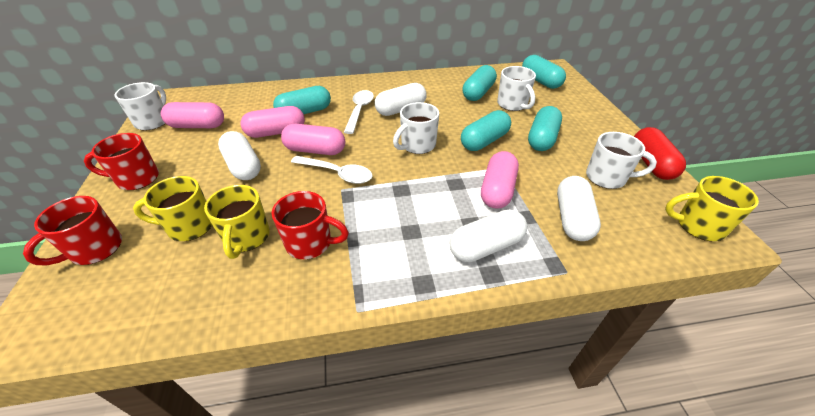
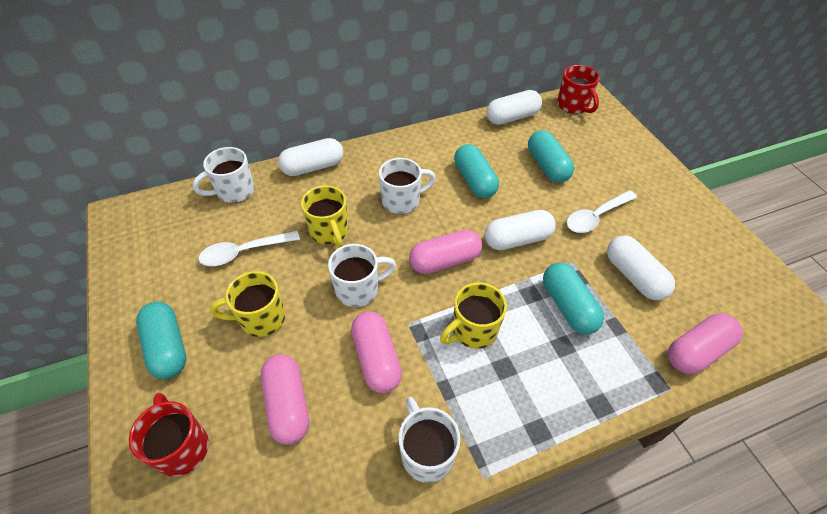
red capsule: 1 -> 0
red mug: 3 -> 2
turquoise capsule: 5 -> 4

